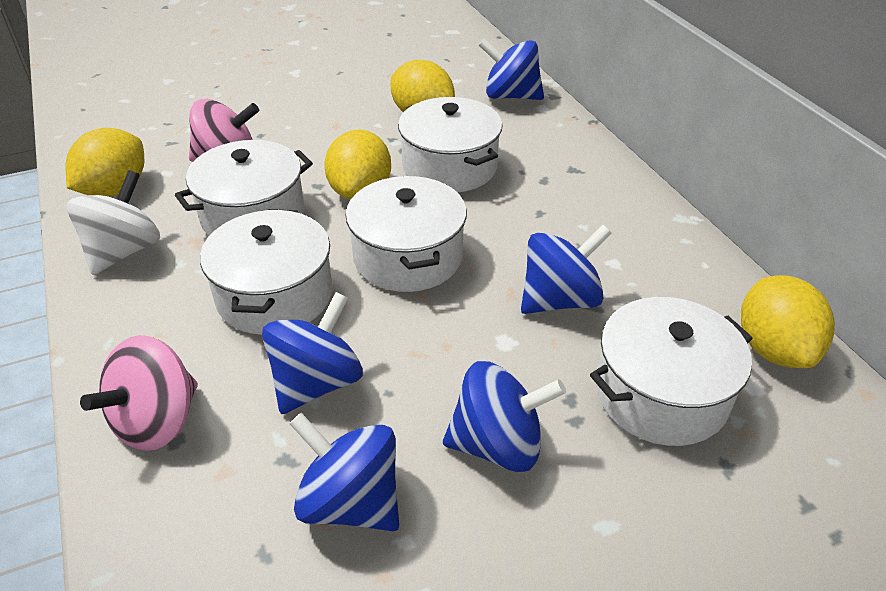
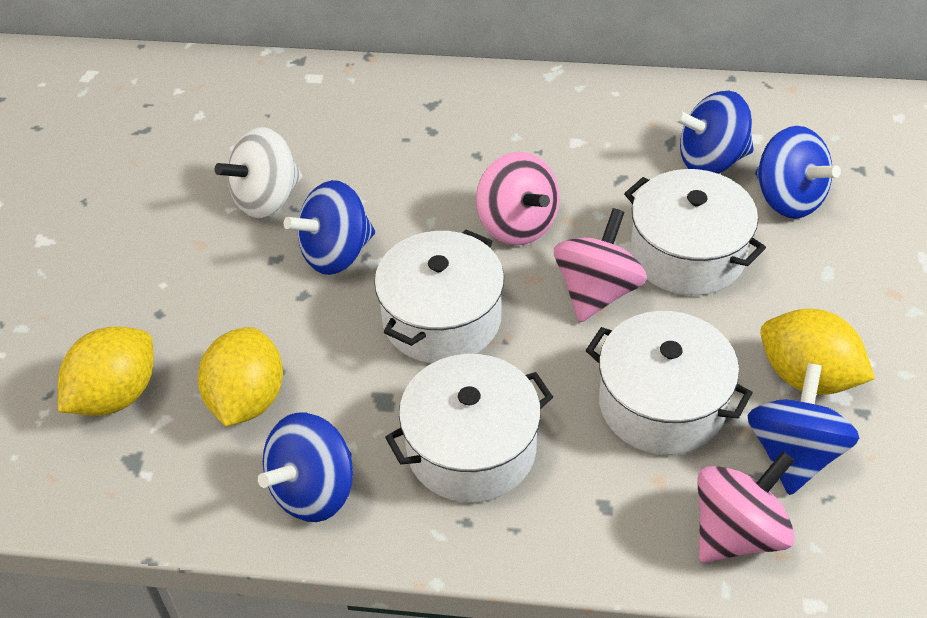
pink spinning top: 2 -> 3
white pot: 5 -> 4
yellow lemon: 4 -> 3

